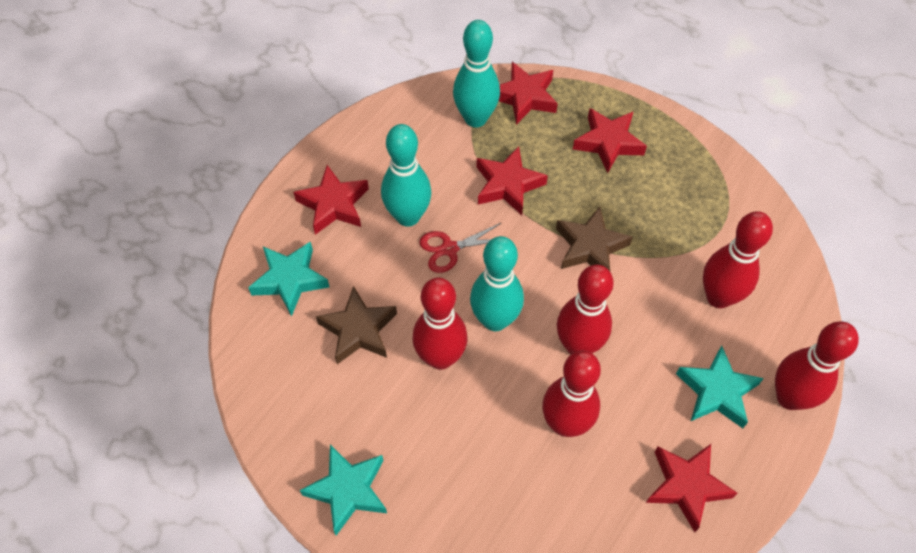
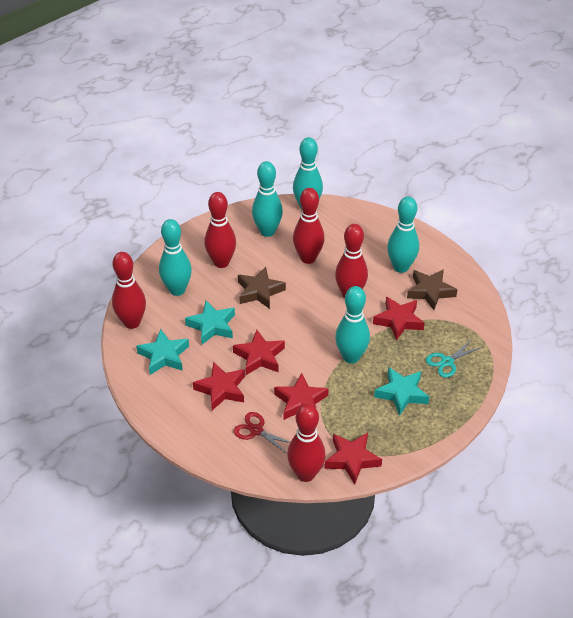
turquoise bowling pin: 3 -> 5
turquoise scissors: 0 -> 1

